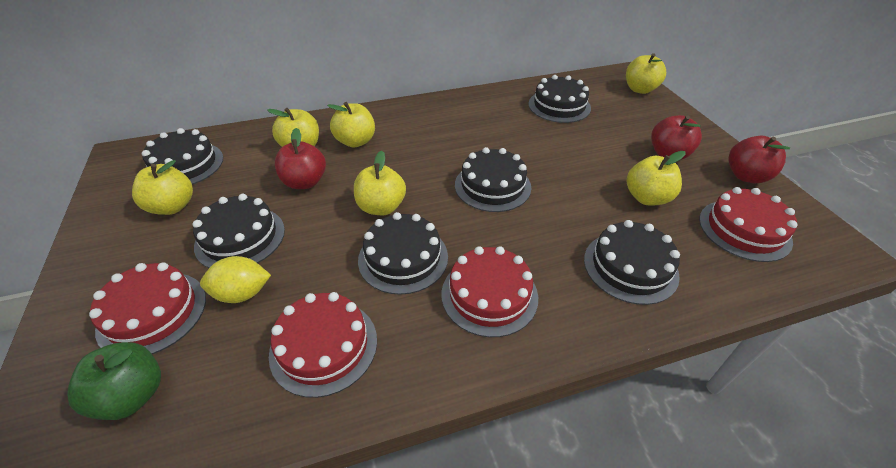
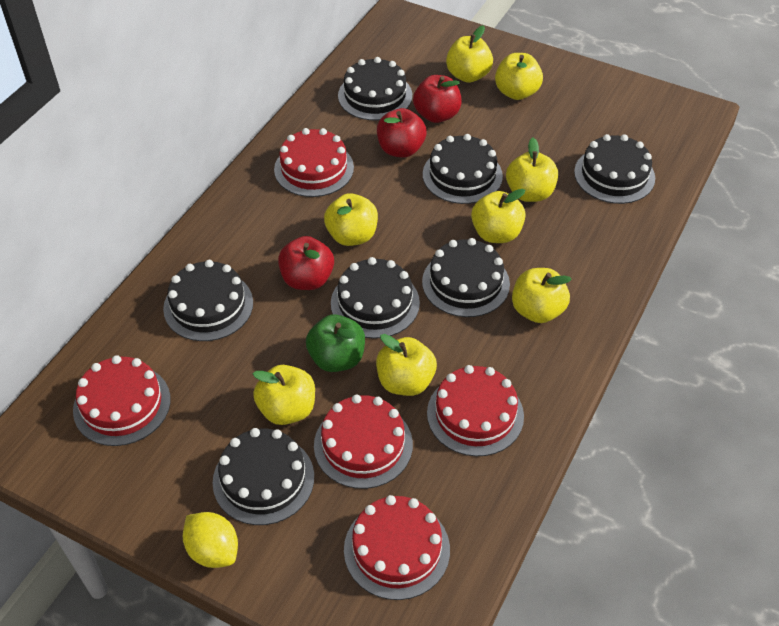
black cake: 6 -> 7
red cake: 4 -> 5
yellow apple: 6 -> 8

